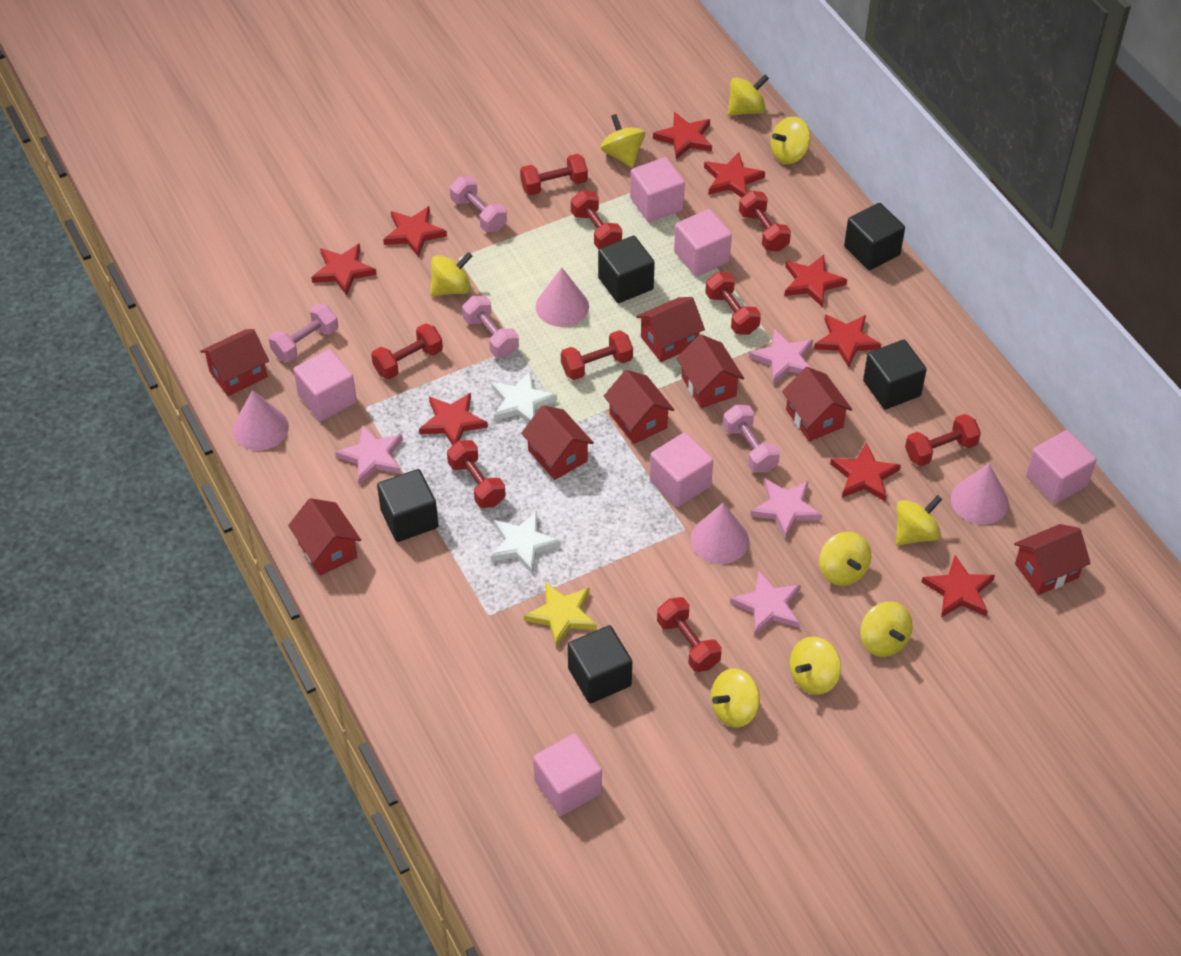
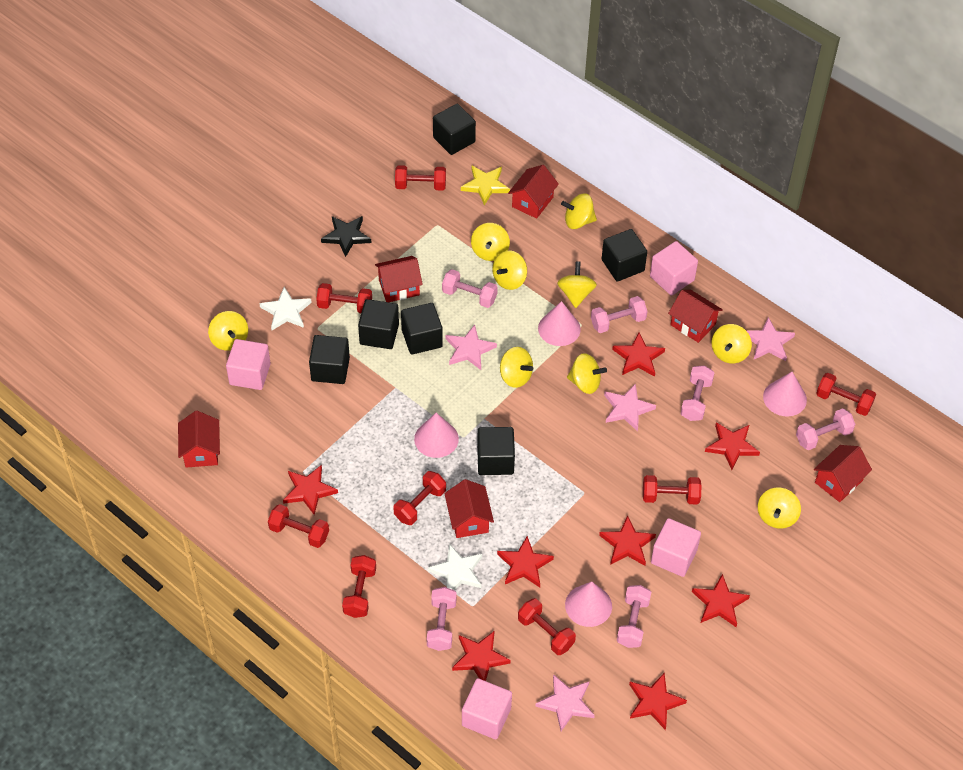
black cube: 5 -> 6
black star: 0 -> 1
pink cube: 6 -> 4
pink dumbbell: 4 -> 6
red dumbbell: 9 -> 8
red house: 8 -> 6
red star: 9 -> 8

